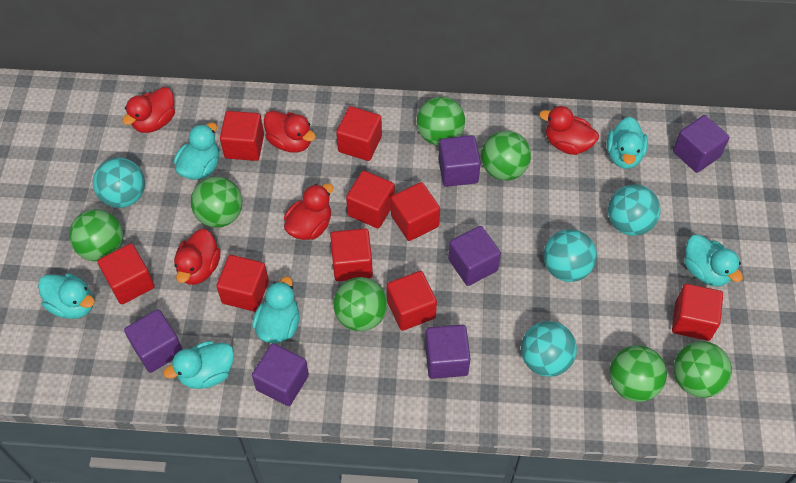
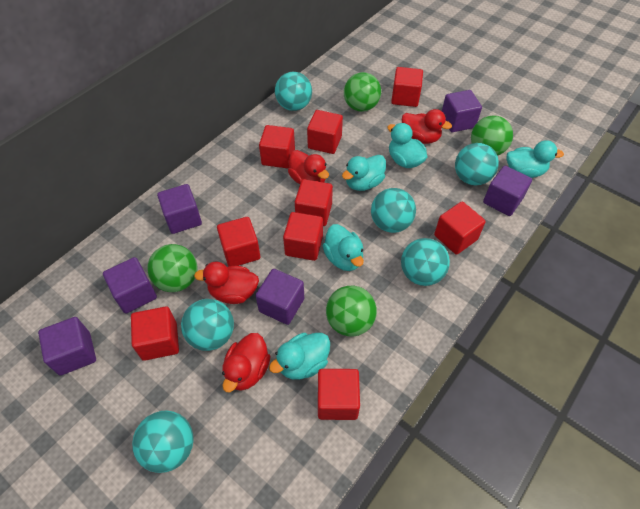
green ball: 7 -> 4
red duck: 5 -> 4
turquoise ball: 4 -> 6
turquoise duck: 6 -> 5

